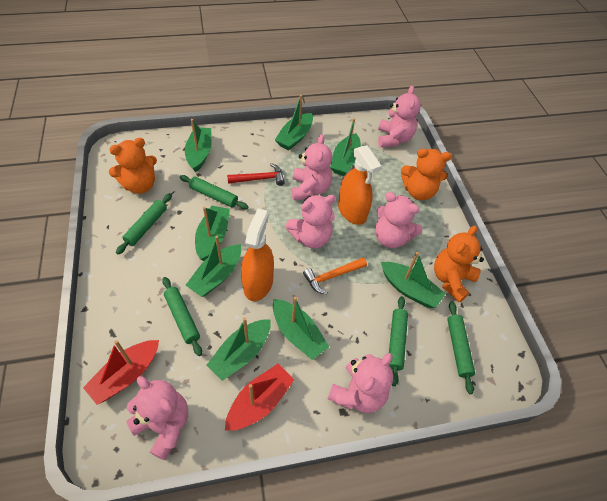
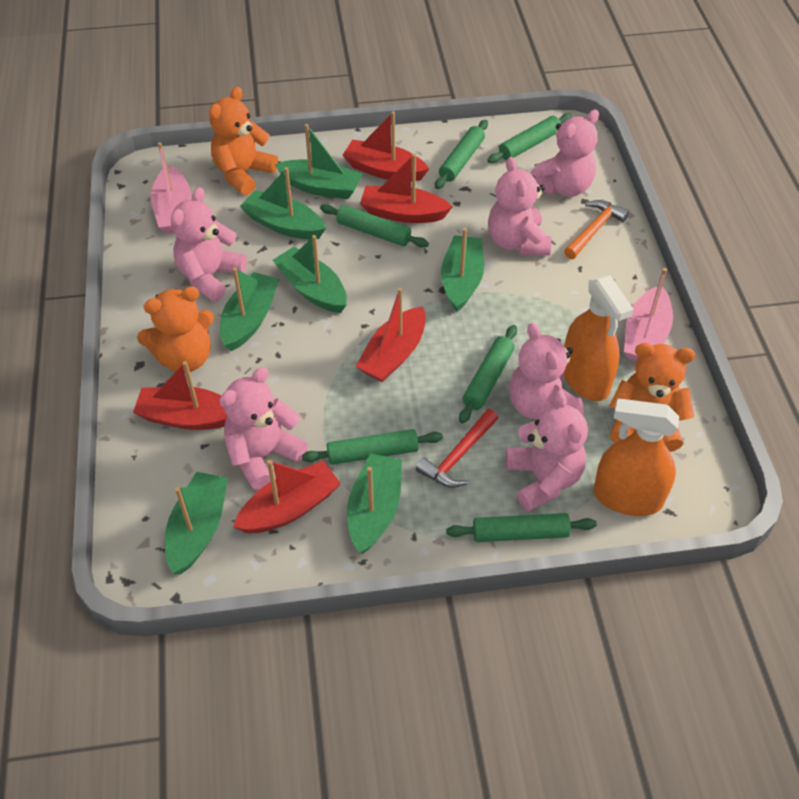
green boat: 8 -> 7
green rolling pin: 5 -> 6
pink boat: 0 -> 2
red boat: 2 -> 5

